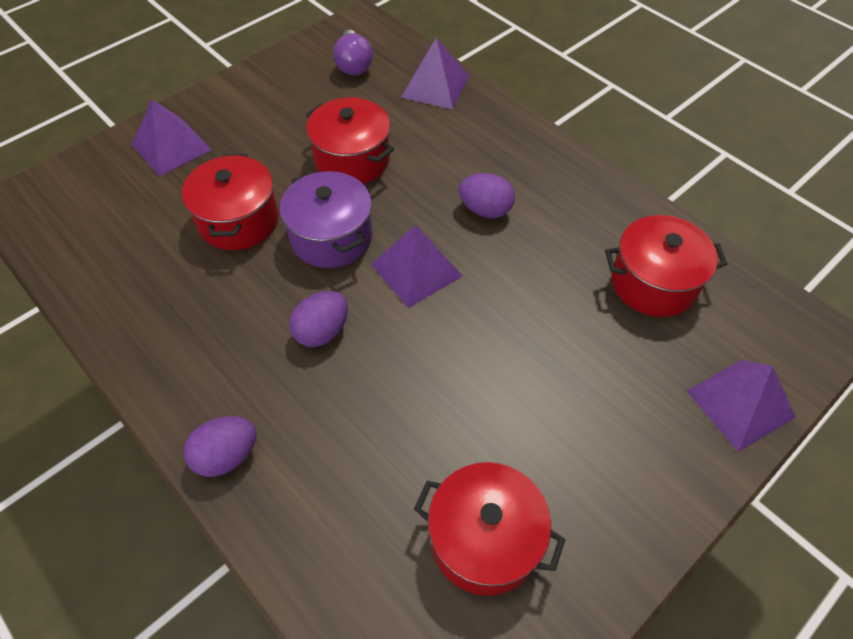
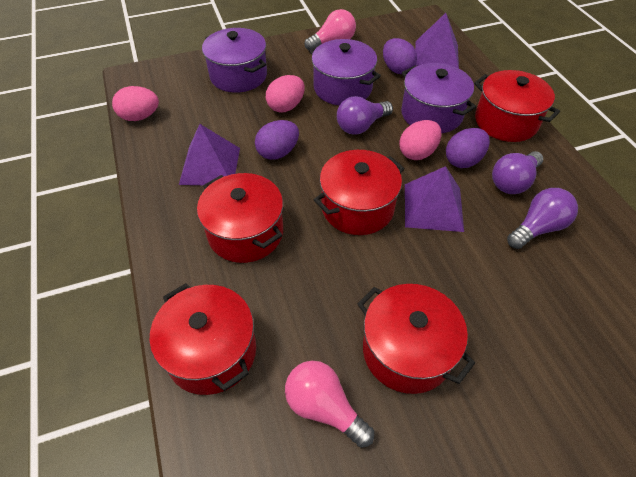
pink egg: 0 -> 3
pink light bulb: 0 -> 2
purple light bulb: 1 -> 3
purple pot: 1 -> 3
purple pyramid: 4 -> 3
red pot: 4 -> 5

